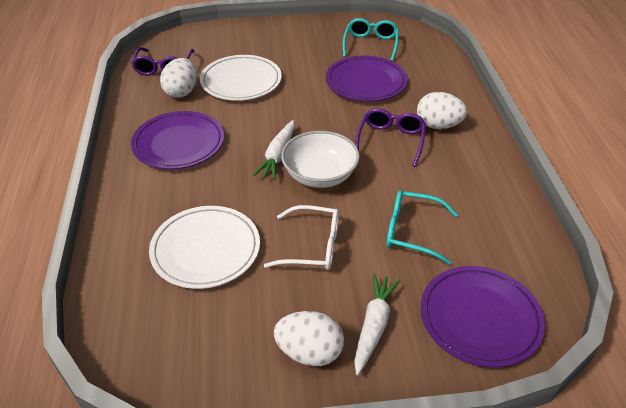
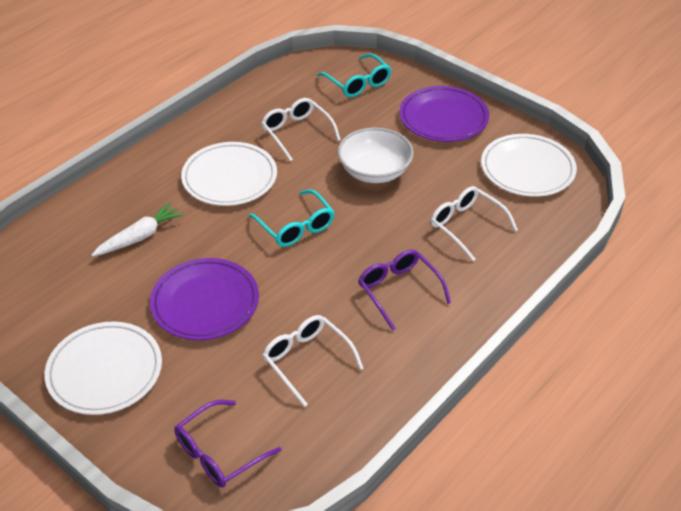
purple plate: 3 -> 2
white carrot: 2 -> 1
white egg: 3 -> 0
white glasses: 1 -> 3
white plate: 2 -> 3

